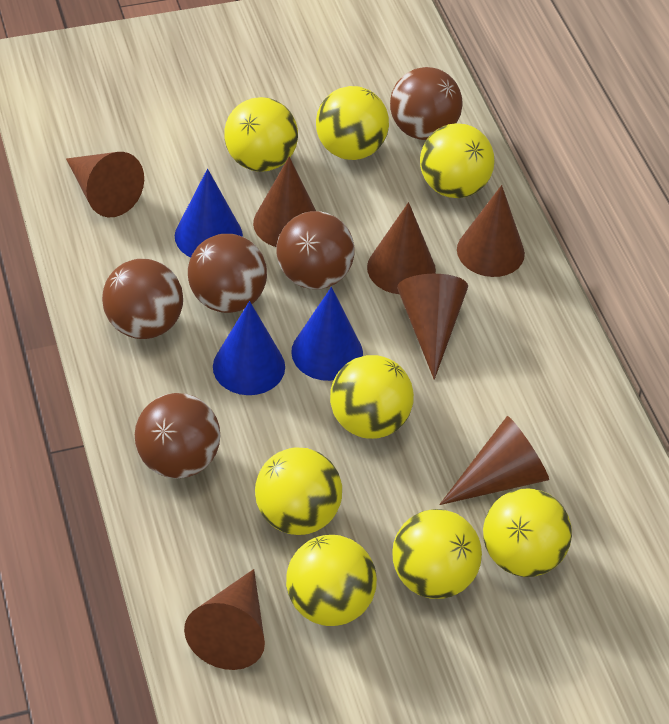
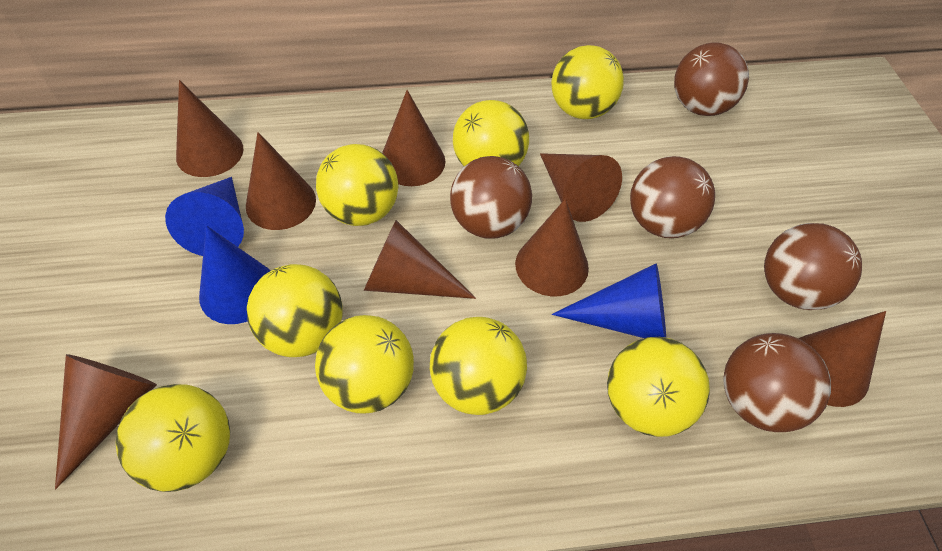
brown cone: 7 -> 8

